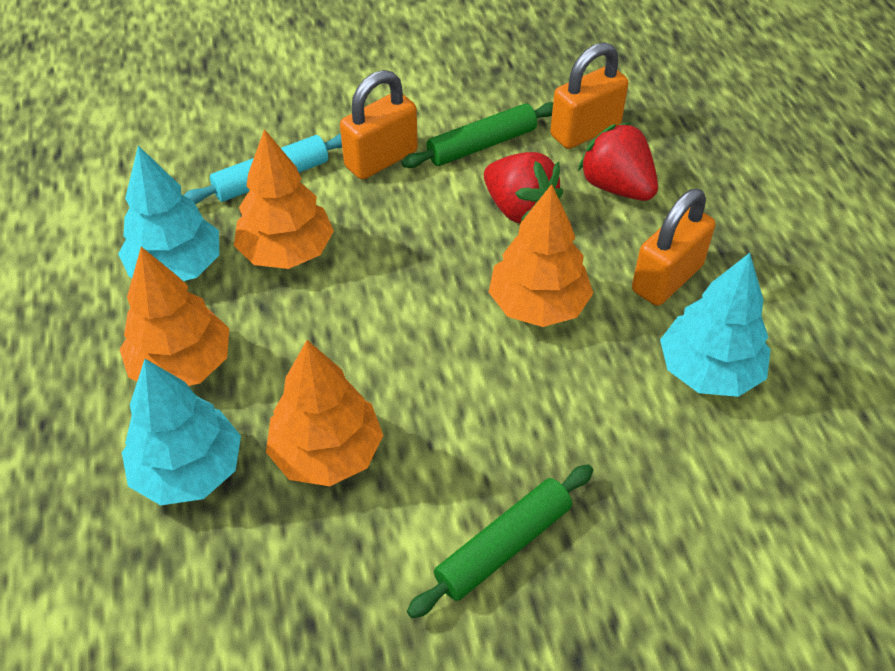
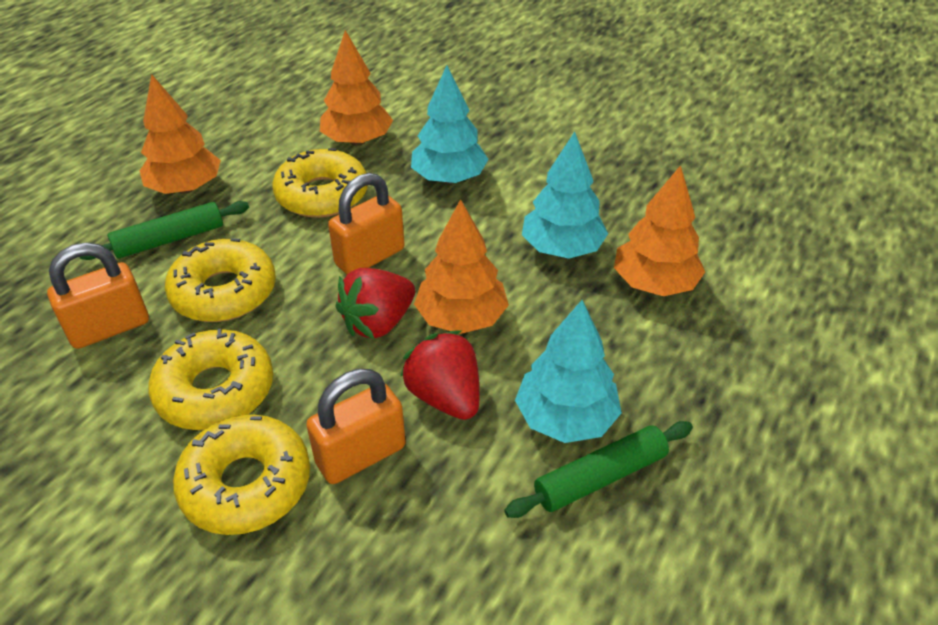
turquoise rolling pin: 1 -> 0
yellow donut: 0 -> 4

